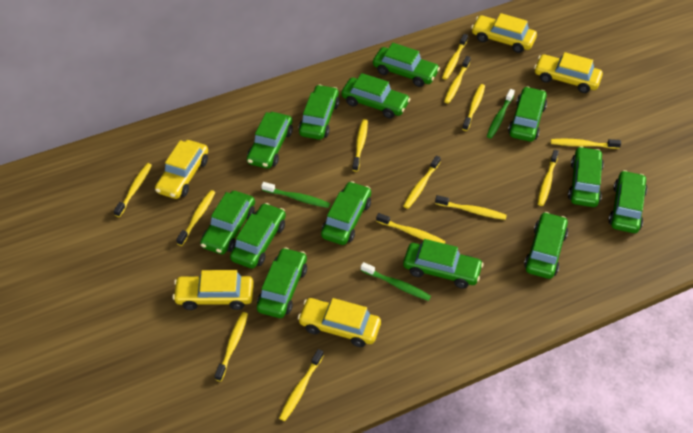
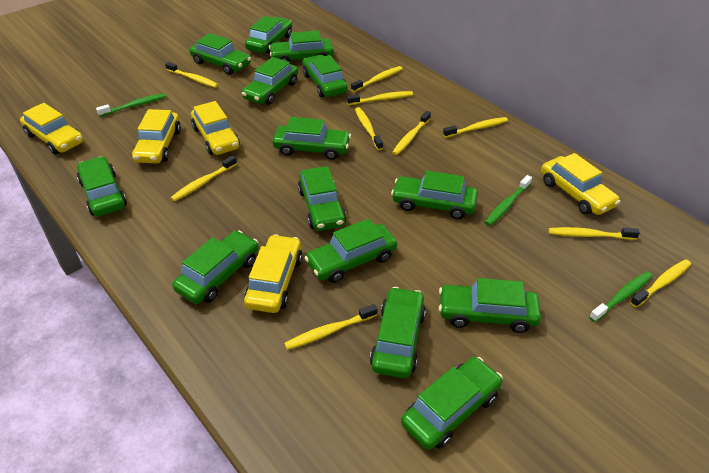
green car: 13 -> 14
yellow toothbrush: 13 -> 10

